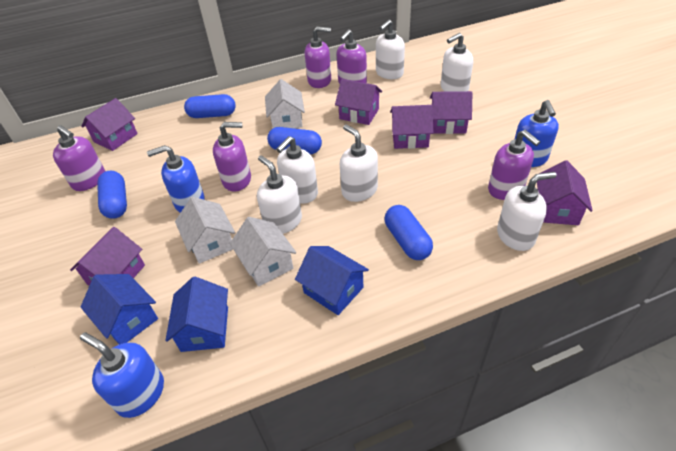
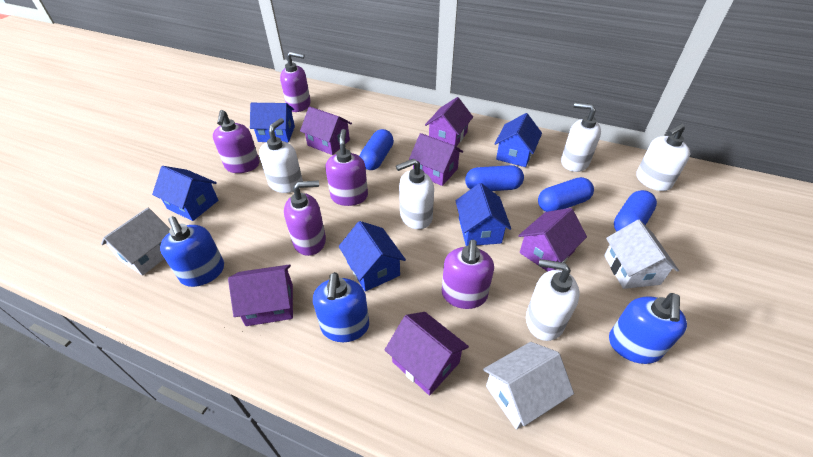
blue house: 3 -> 5
white soap dispenser: 6 -> 5

